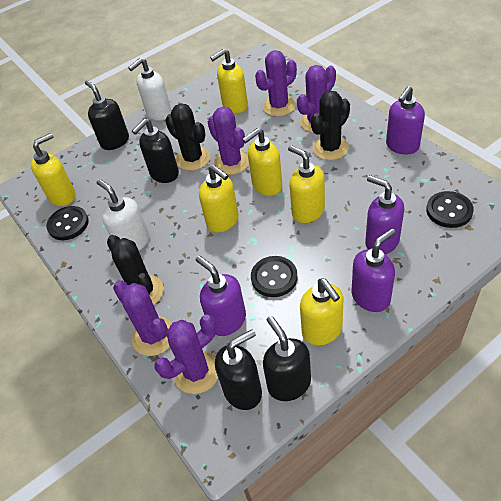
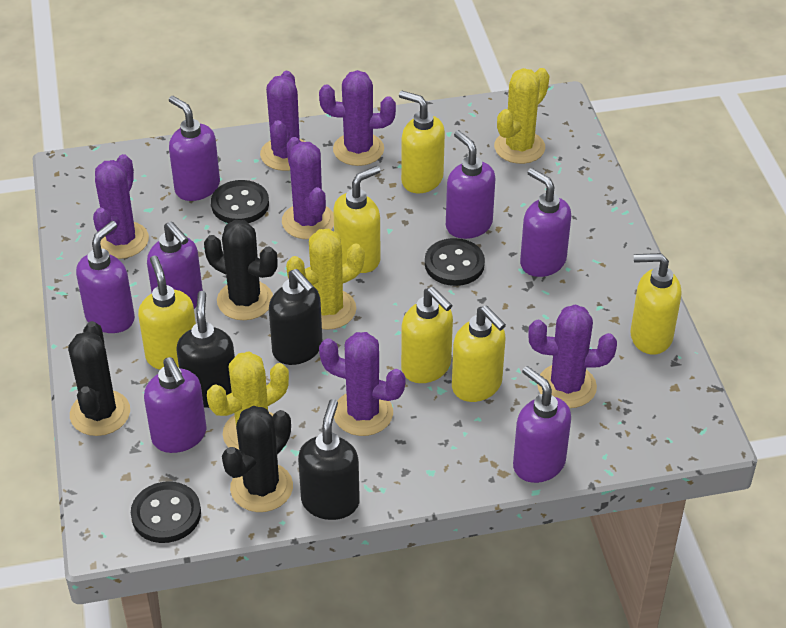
black soap dispenser: 4 -> 3
purple cactus: 5 -> 6
purple soap dispenser: 4 -> 7
white soap dispenser: 2 -> 0
yellow cactus: 0 -> 3

